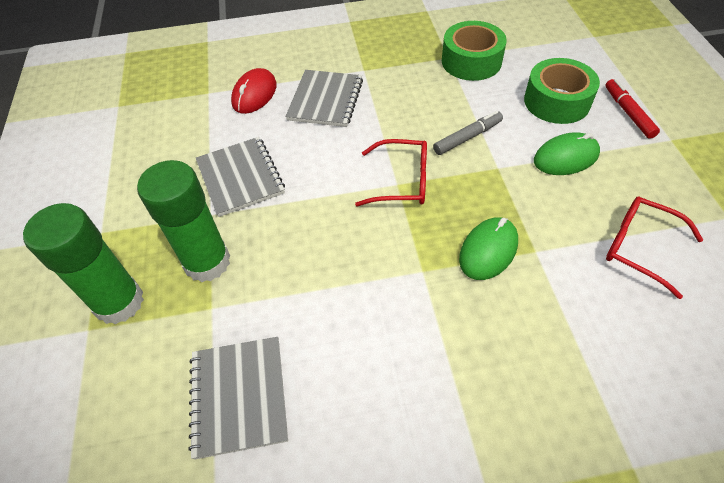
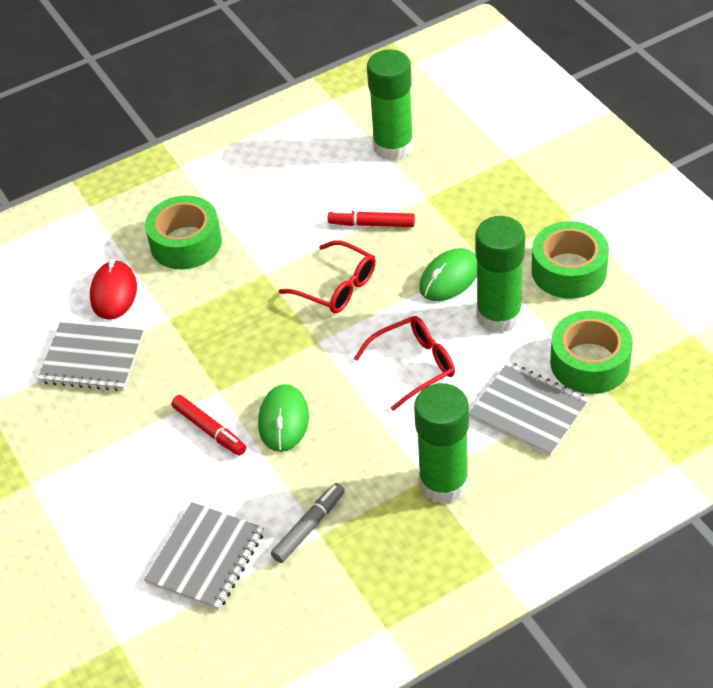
green glue stick: 2 -> 3
green tape: 2 -> 3
red marker: 1 -> 2

